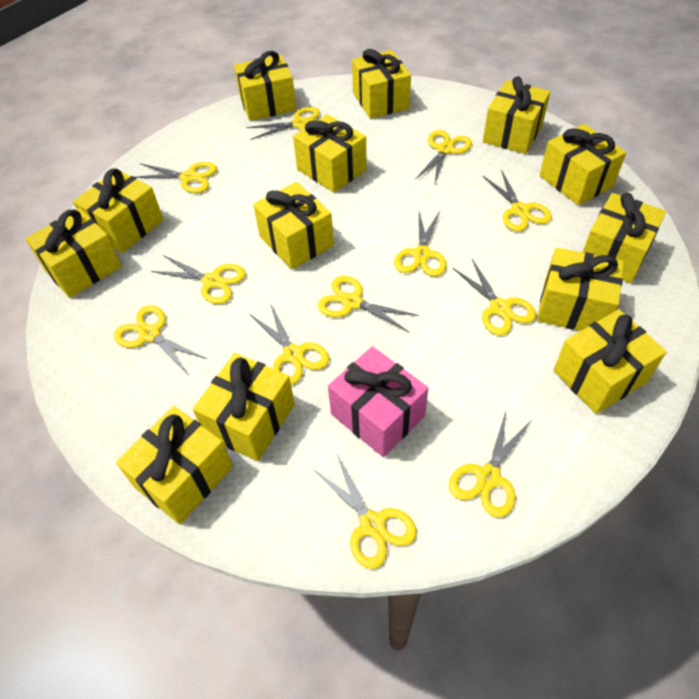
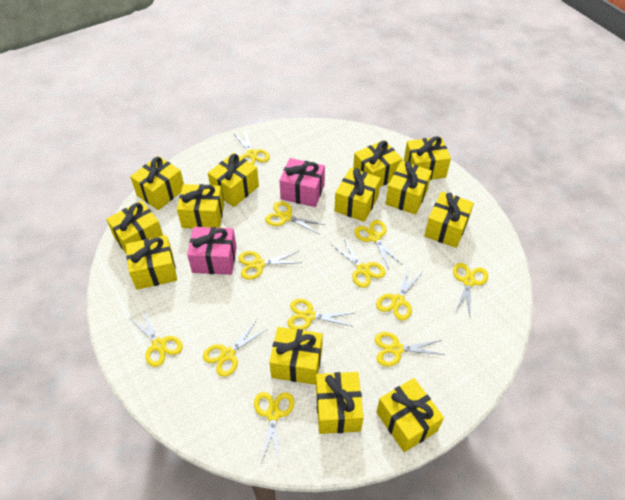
pink gift: 1 -> 2

